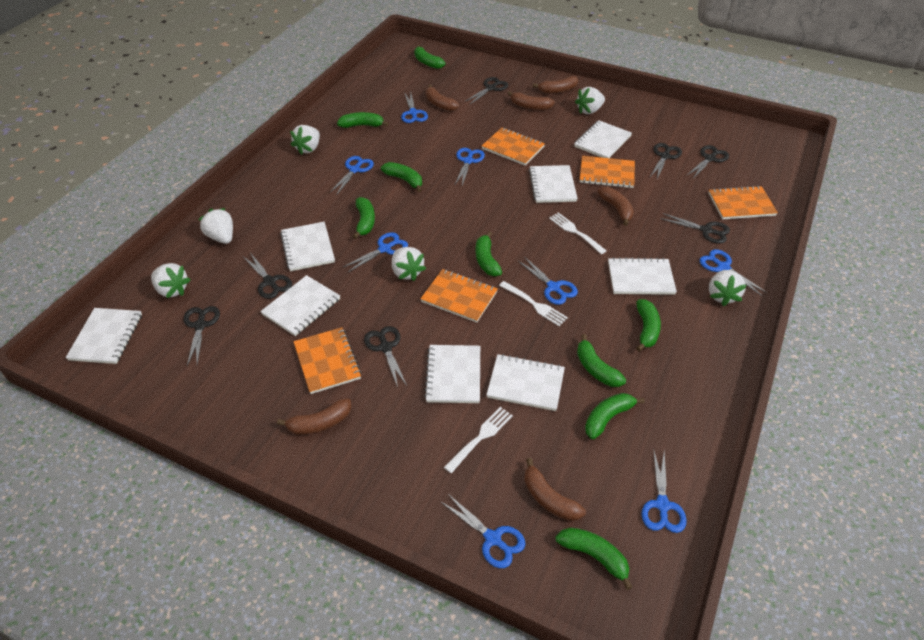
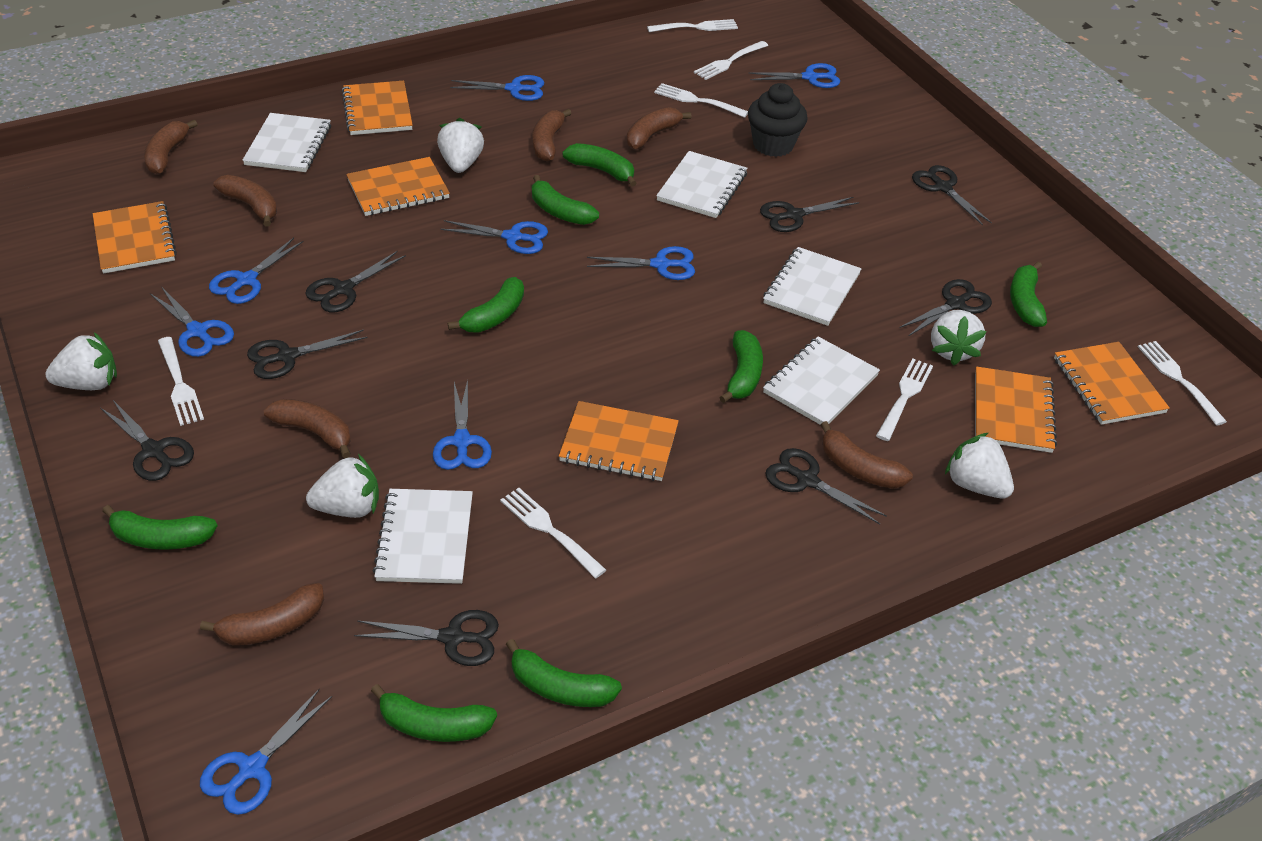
black cupcake: 0 -> 1
black scissors: 7 -> 8
brown banana: 6 -> 7
green banana: 9 -> 8
orange notebook: 5 -> 6
white fork: 3 -> 7
white notebook: 8 -> 5
white strawberry: 6 -> 5

